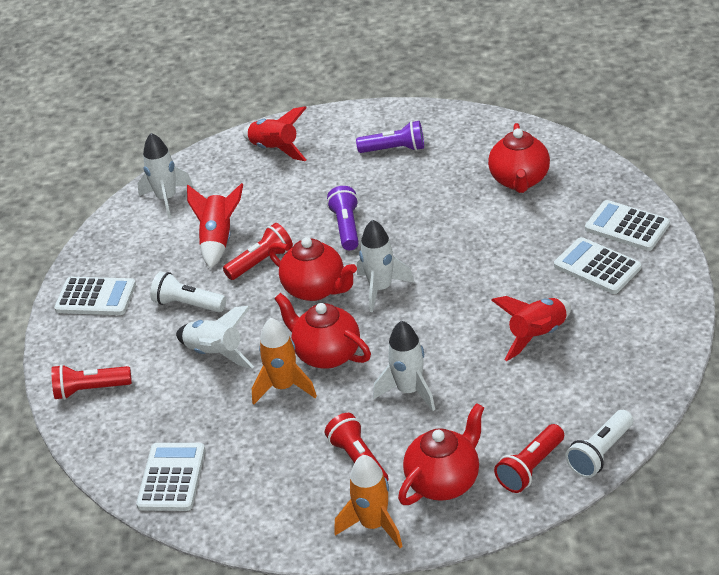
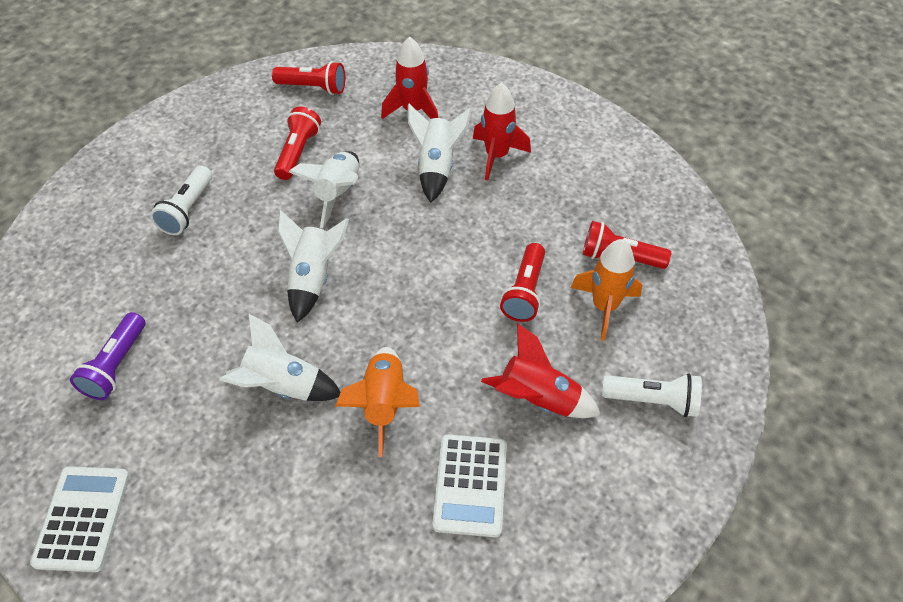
purple flashlight: 2 -> 1
red teapot: 4 -> 0
white calculator: 4 -> 2

